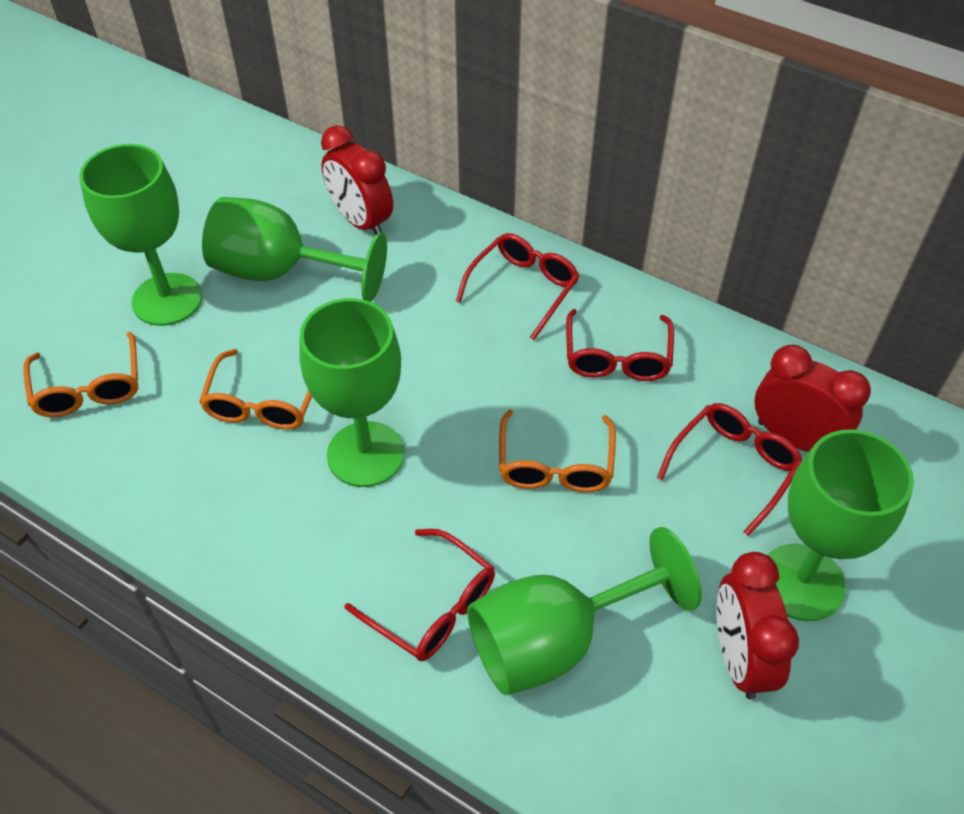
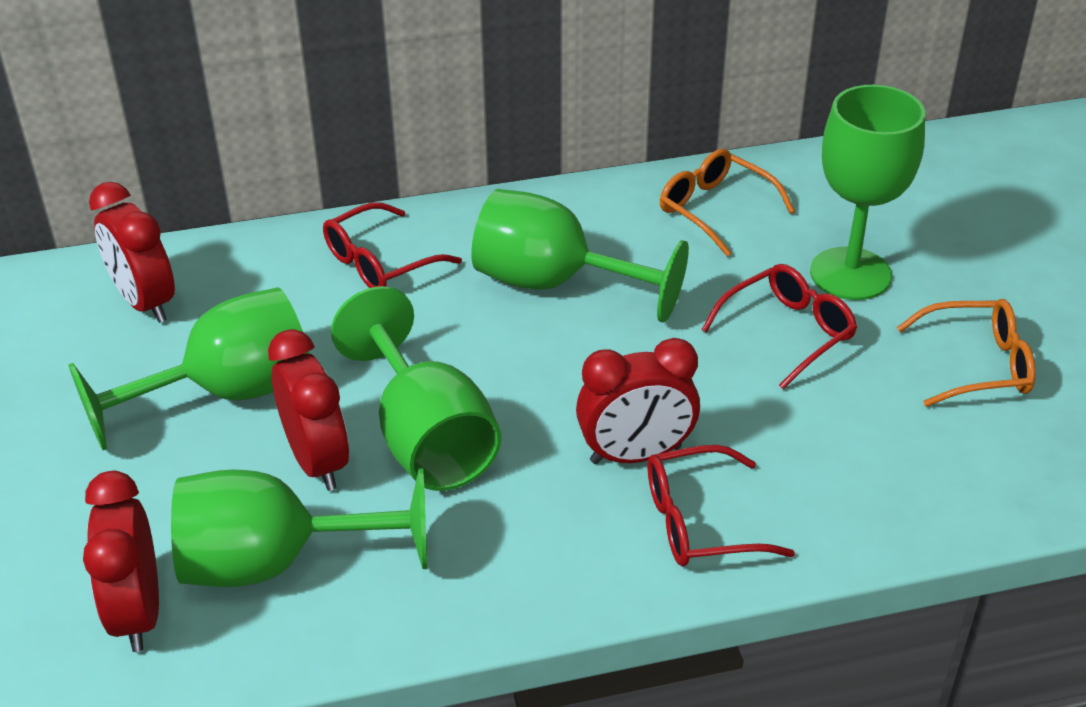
orange glasses: 3 -> 2
red clock: 3 -> 4
red glasses: 4 -> 3

